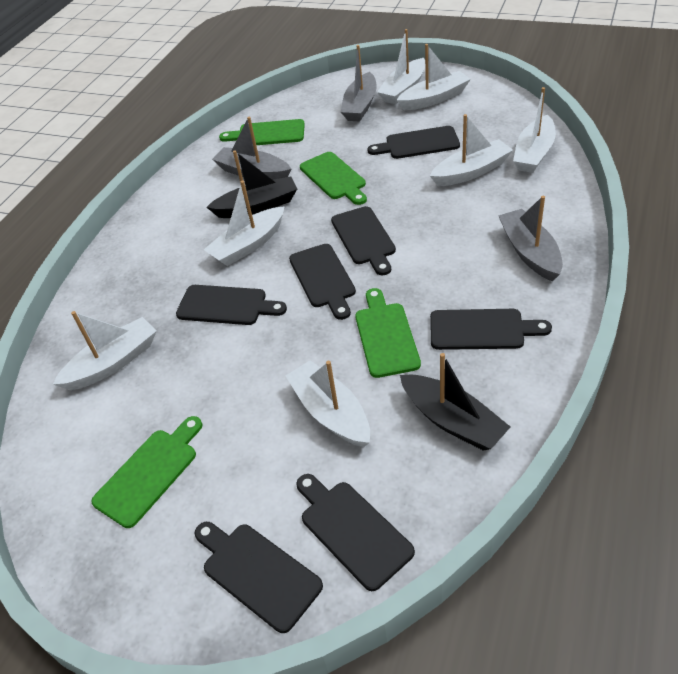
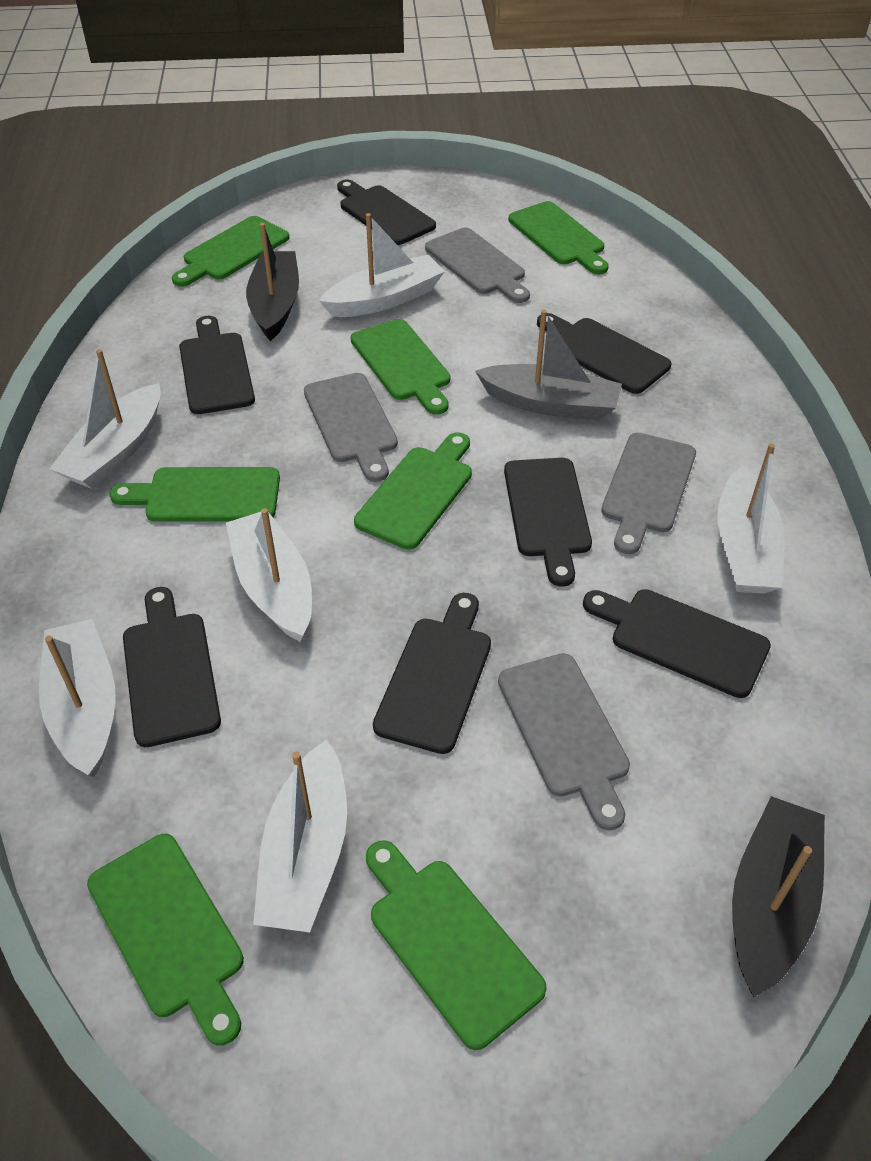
green cutting board: 4 -> 7
grey boat: 3 -> 1
grey cutting board: 0 -> 4
white boat: 7 -> 6

